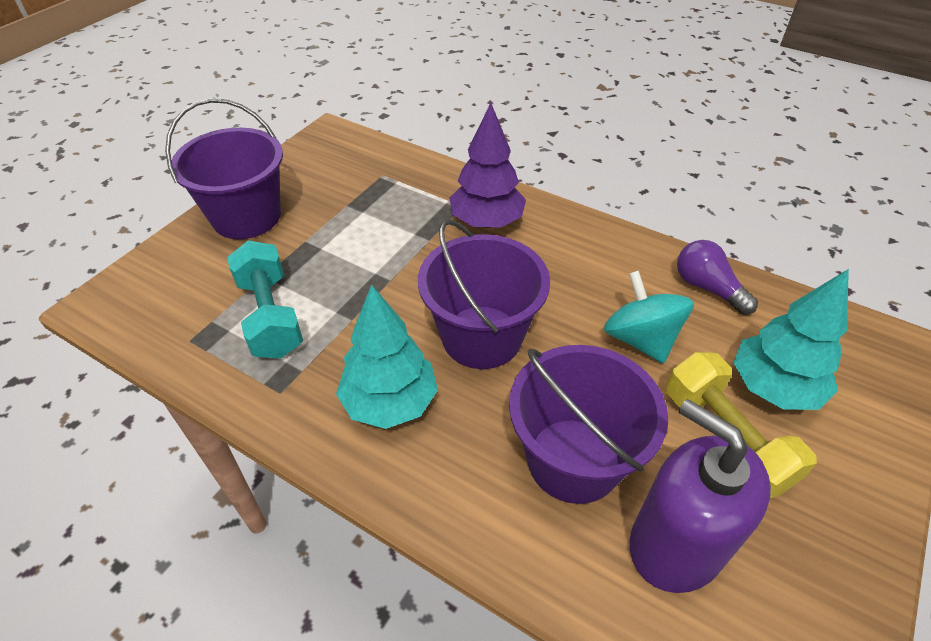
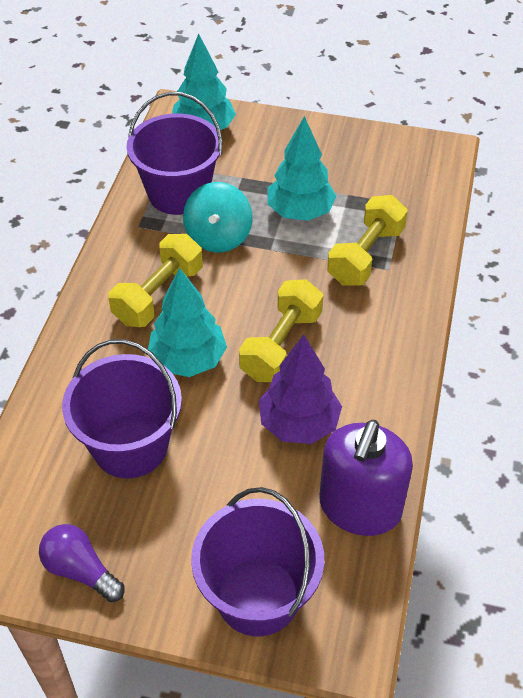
turquoise dumbbell: 1 -> 0
turquoise tree: 2 -> 3
yellow dumbbell: 1 -> 3

